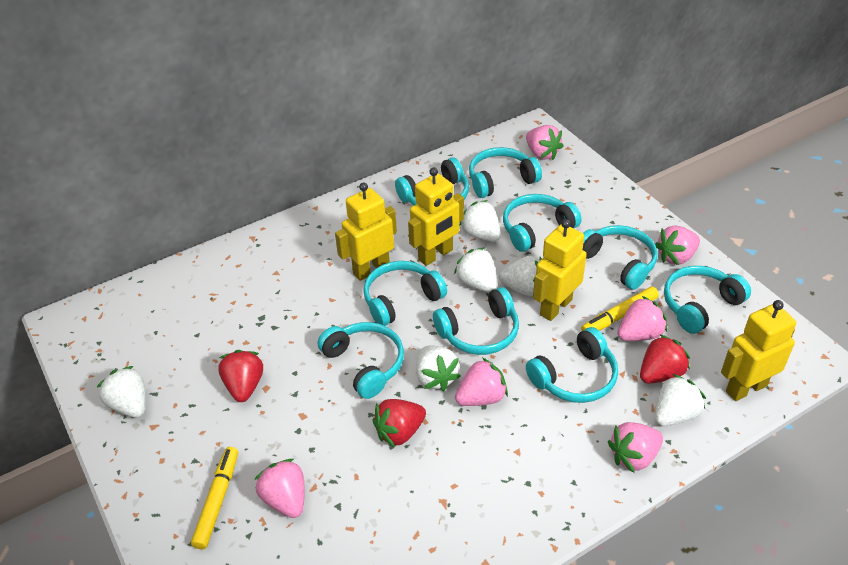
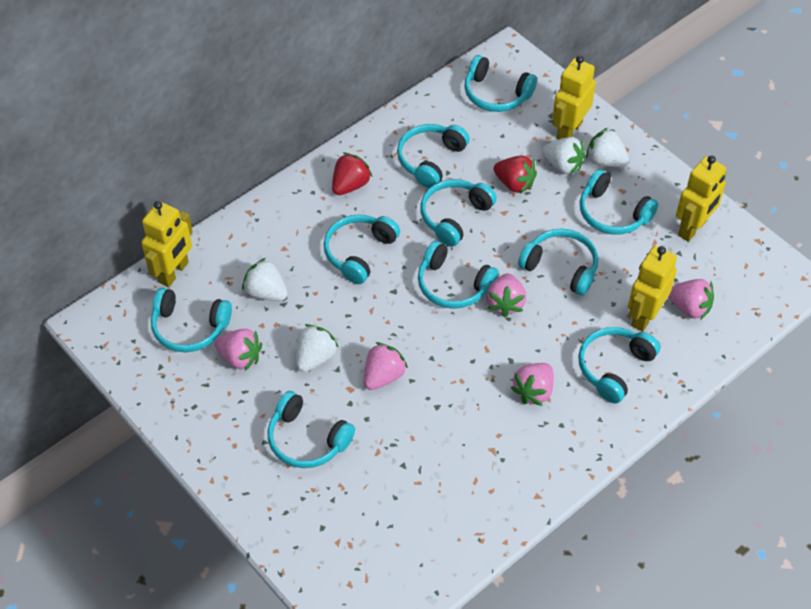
pink strawberry: 6 -> 5
red strawberry: 3 -> 2
turquoise headphones: 9 -> 10
white strawberry: 6 -> 4
yellow marker: 2 -> 0

